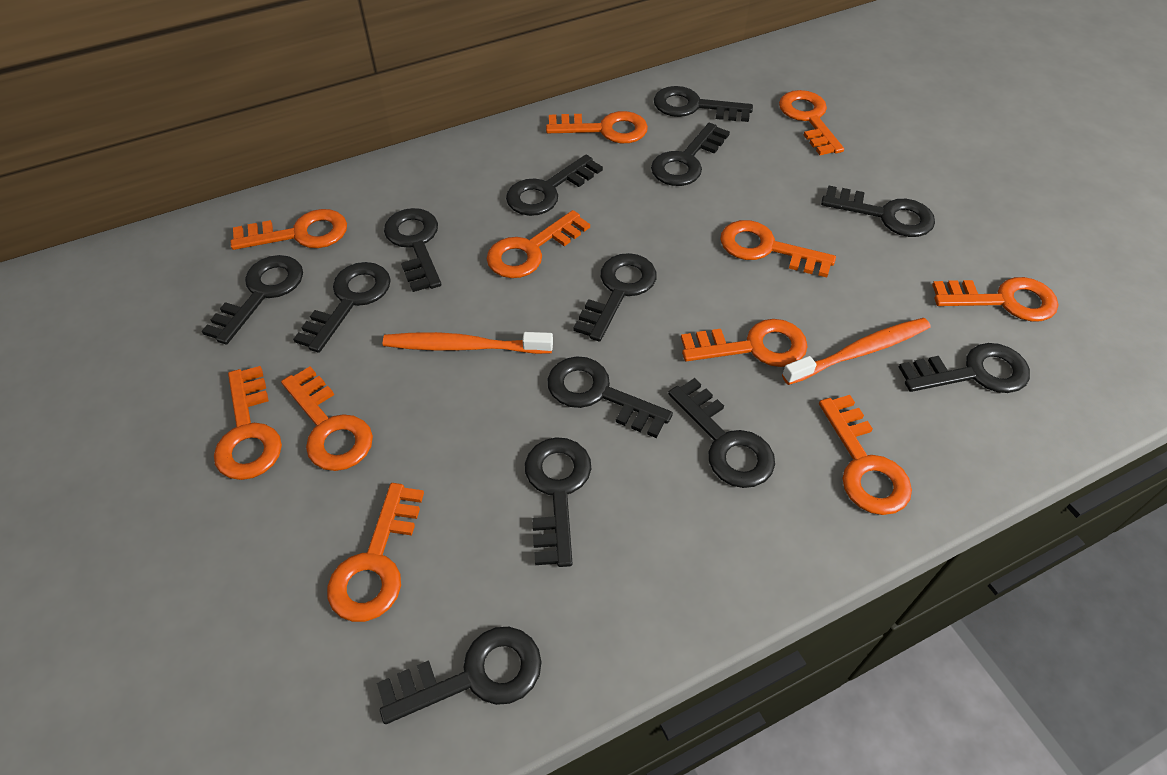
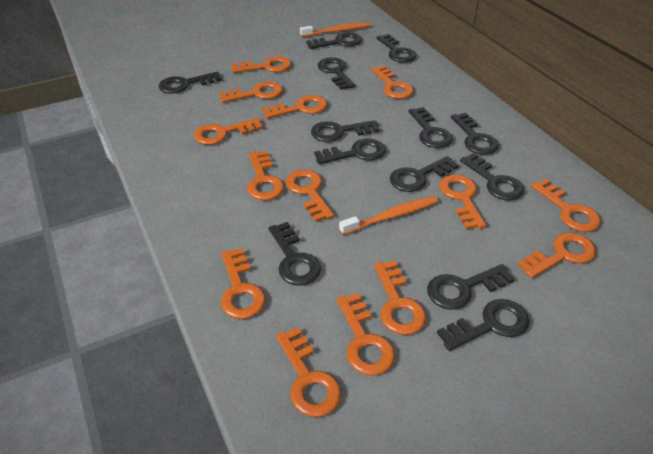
orange key: 11 -> 14

